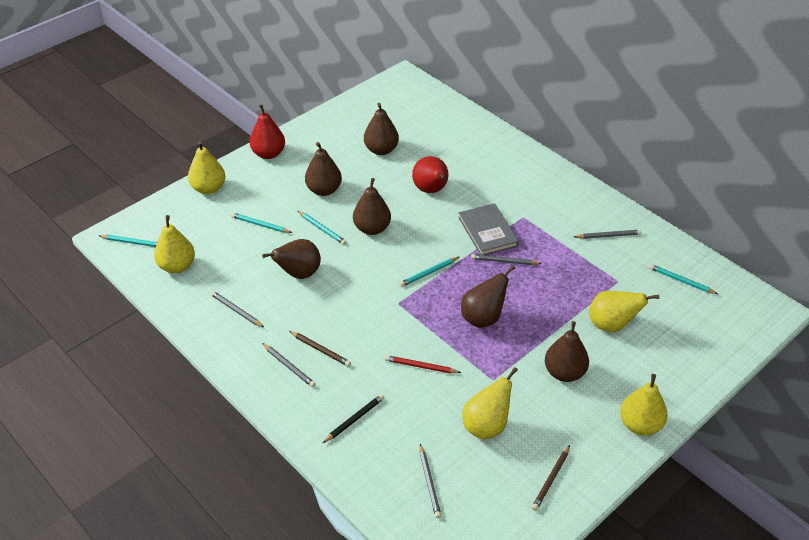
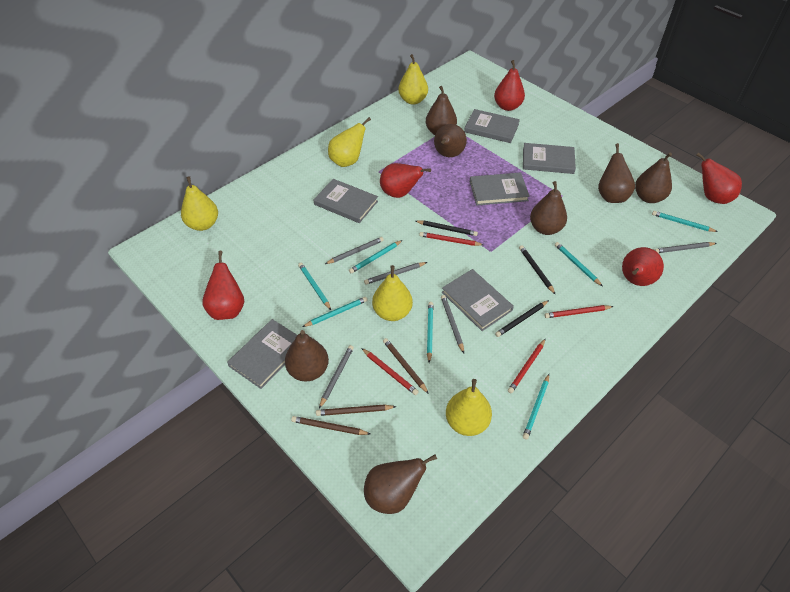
black pencil: 1 -> 3
brown pear: 6 -> 7
brown pencil: 2 -> 3
grey book: 1 -> 6
red pear: 2 -> 5
red pencil: 1 -> 4
turquoise pencil: 5 -> 7

